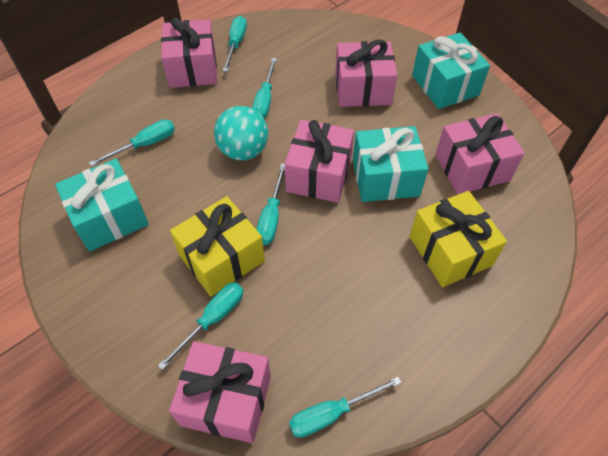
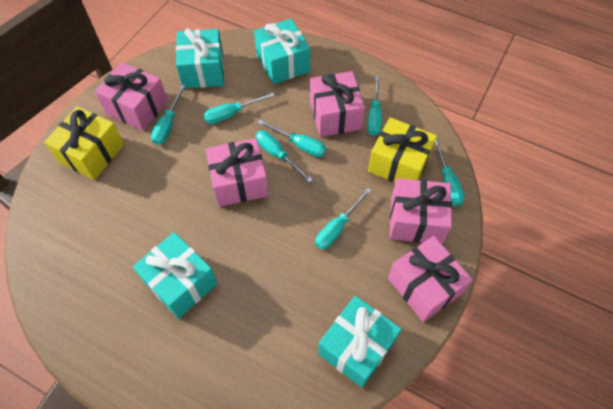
turquoise ball: 1 -> 0
turquoise gift: 3 -> 4
turquoise screwdriver: 6 -> 7

